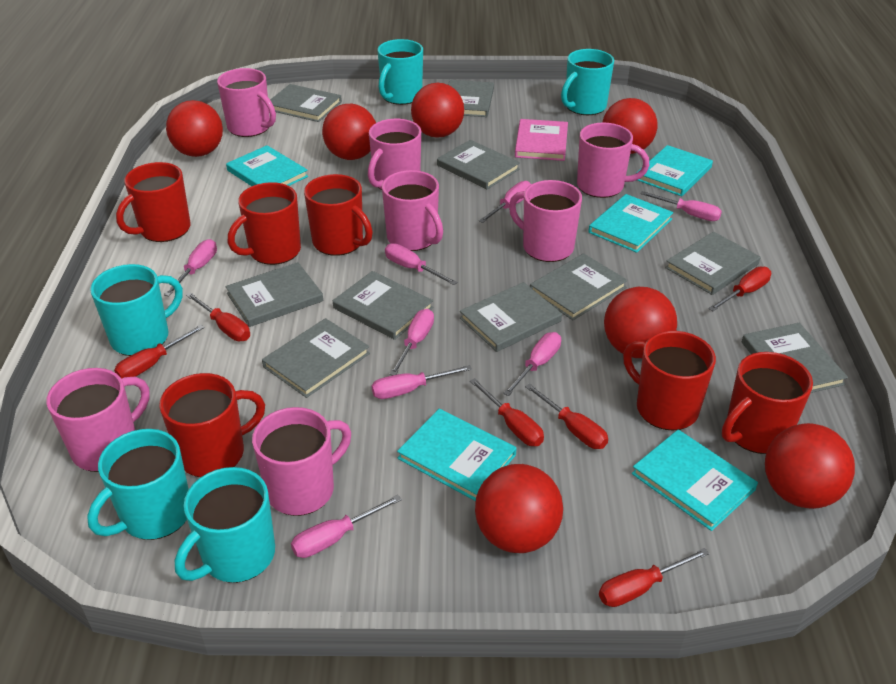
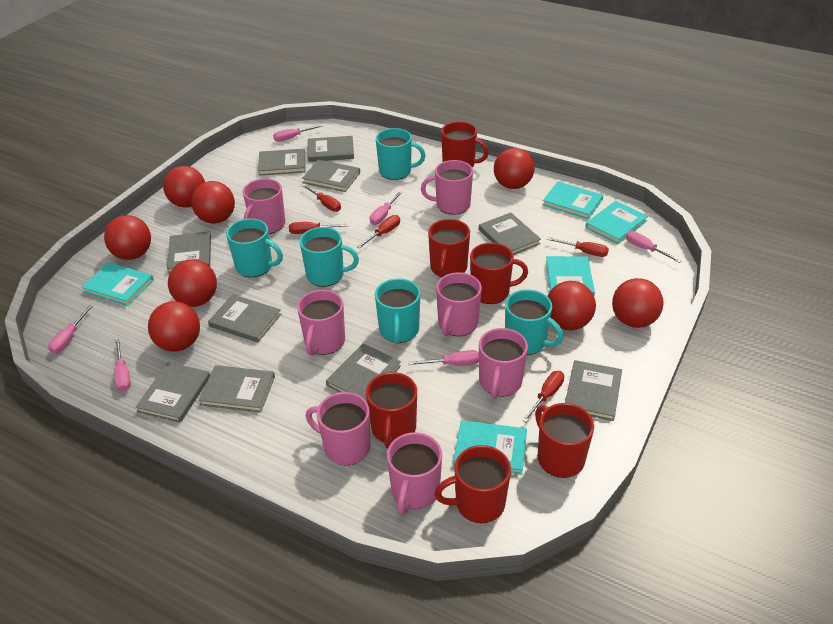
pink book: 1 -> 0
pink screwdriver: 8 -> 6
red ball: 7 -> 8
red screwdriver: 6 -> 5

